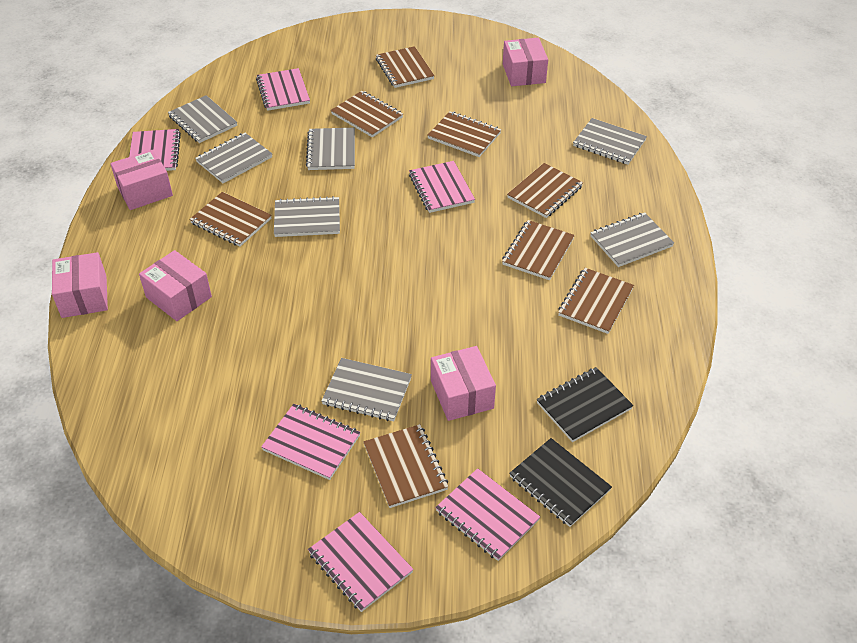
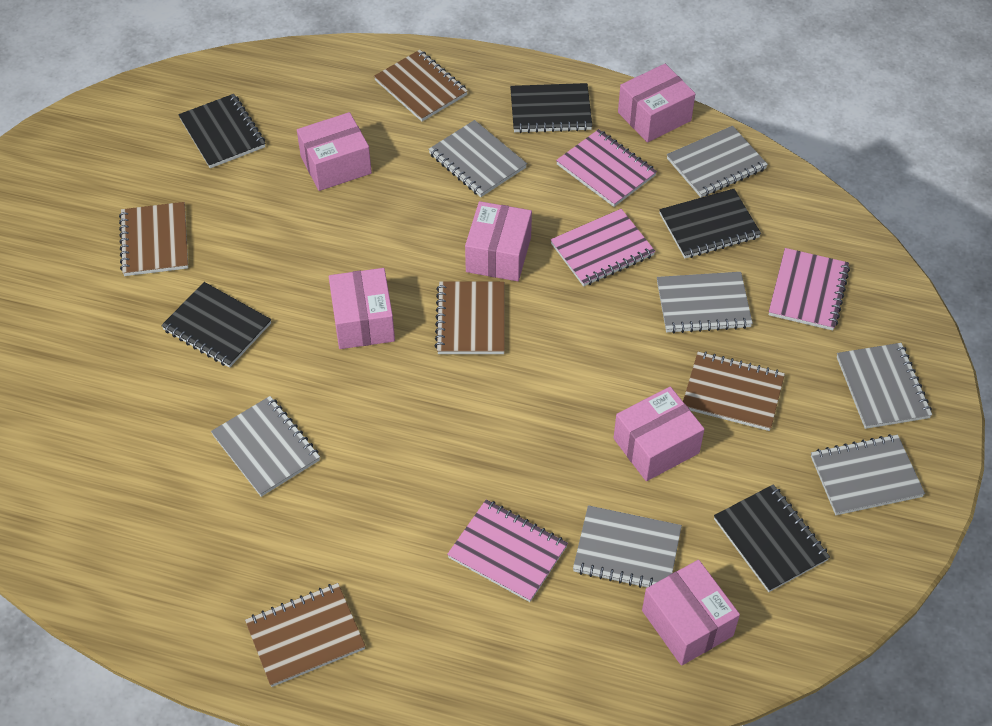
black notebook: 2 -> 5
brown notebook: 8 -> 5
pink box: 5 -> 6
pink notebook: 6 -> 4

